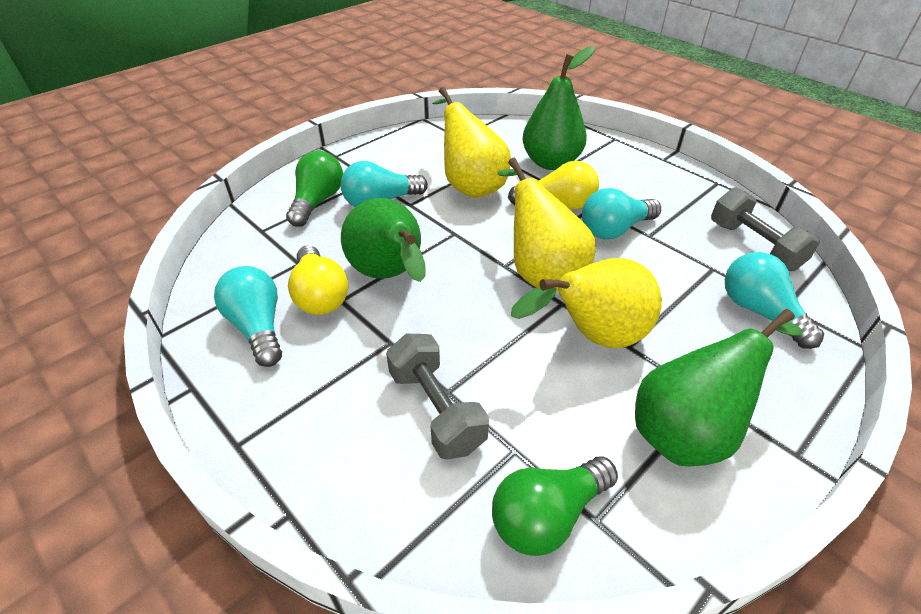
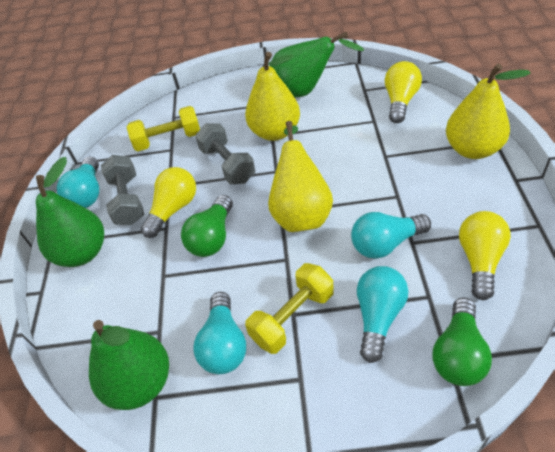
yellow dumbbell: 0 -> 2
yellow light bulb: 2 -> 3

